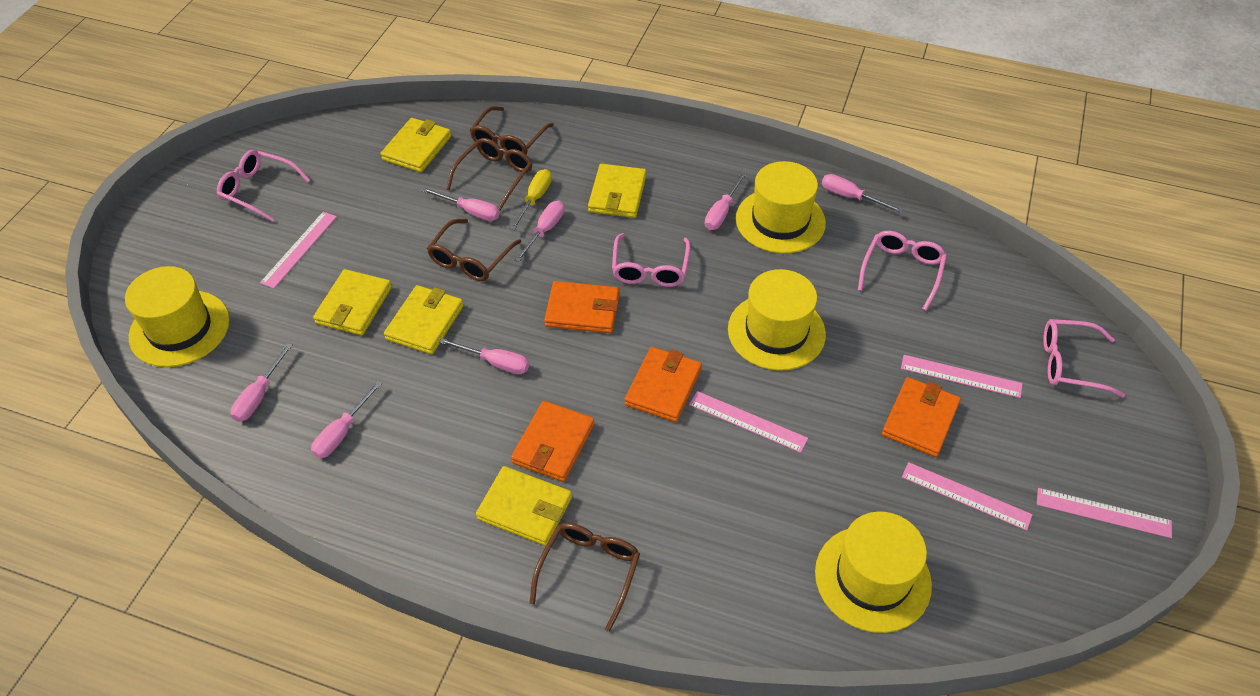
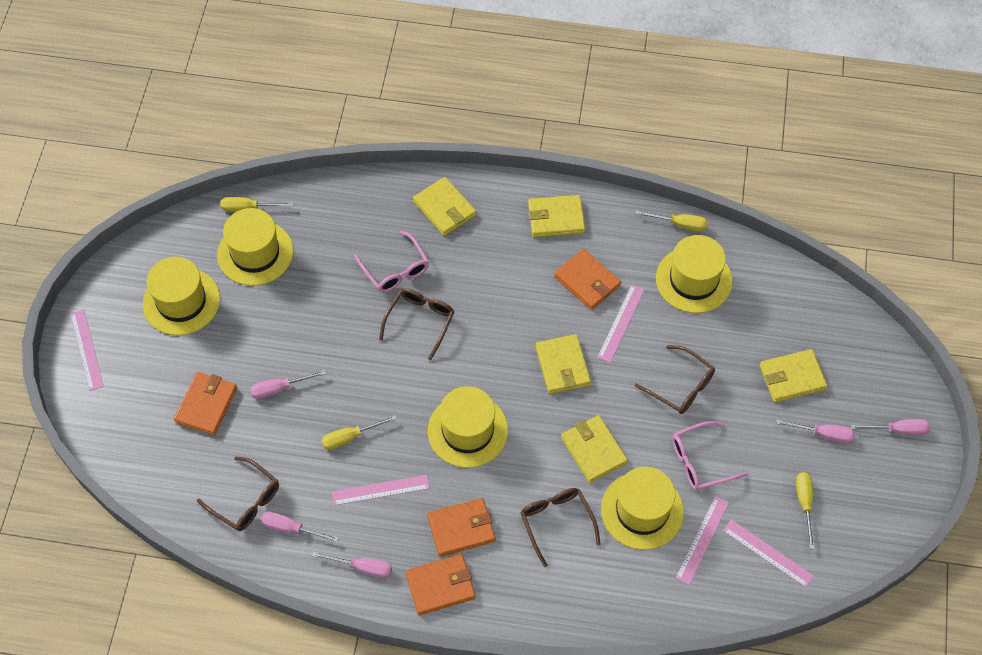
pink glasses: 4 -> 2
pink screwdriver: 7 -> 5
yellow hat: 4 -> 5
yellow screwdriver: 1 -> 4

